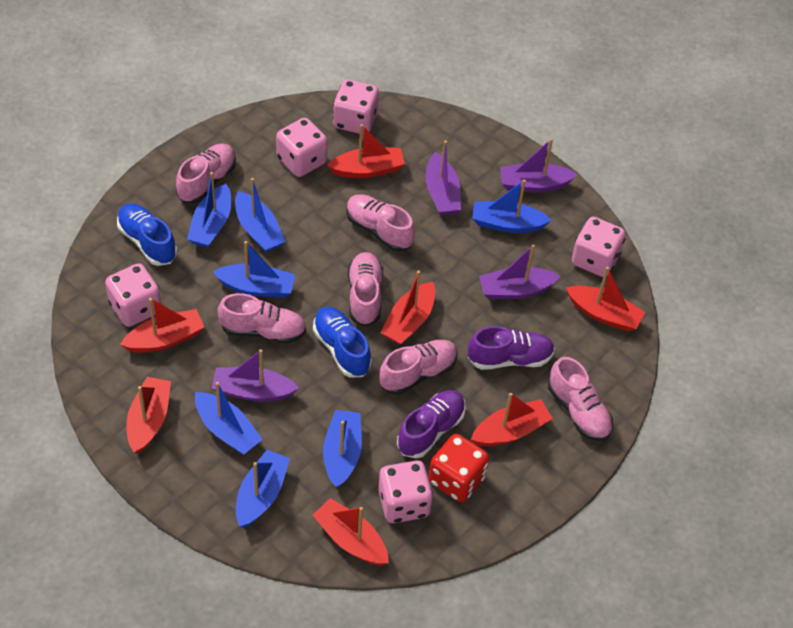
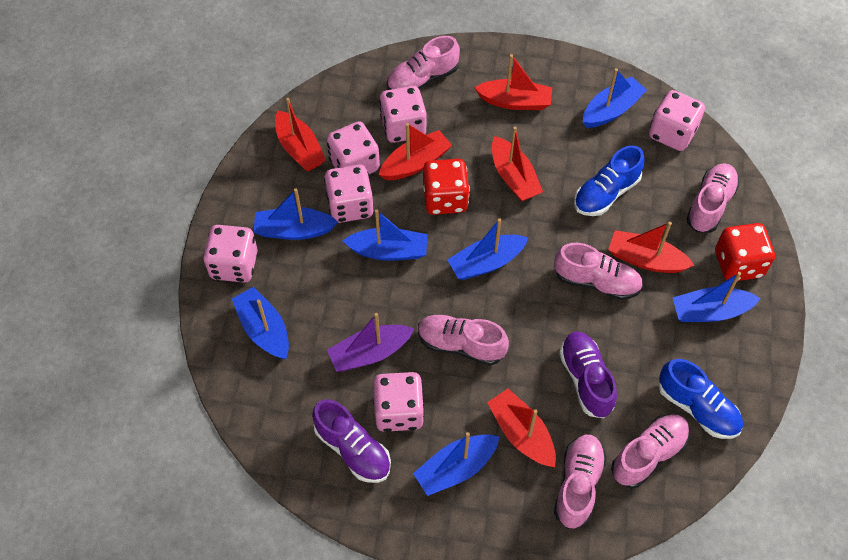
pink dice: 5 -> 6
purple boat: 4 -> 1
red boat: 7 -> 6
red dice: 1 -> 2

